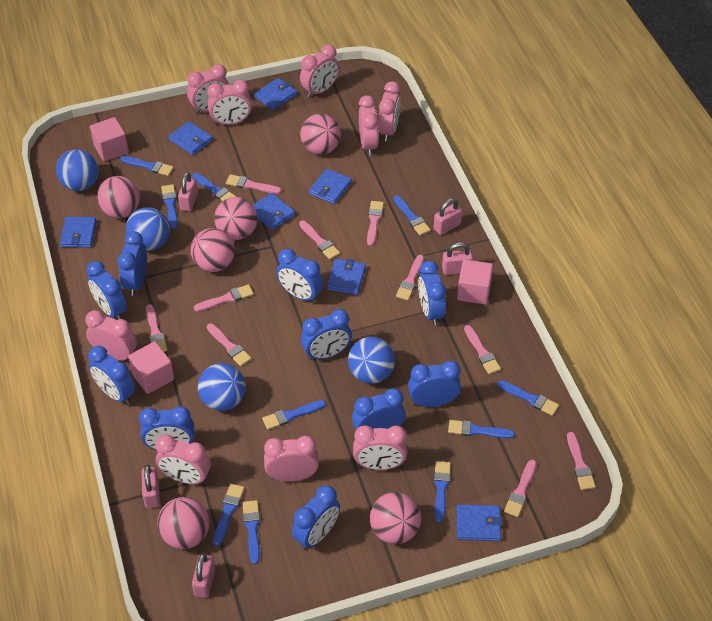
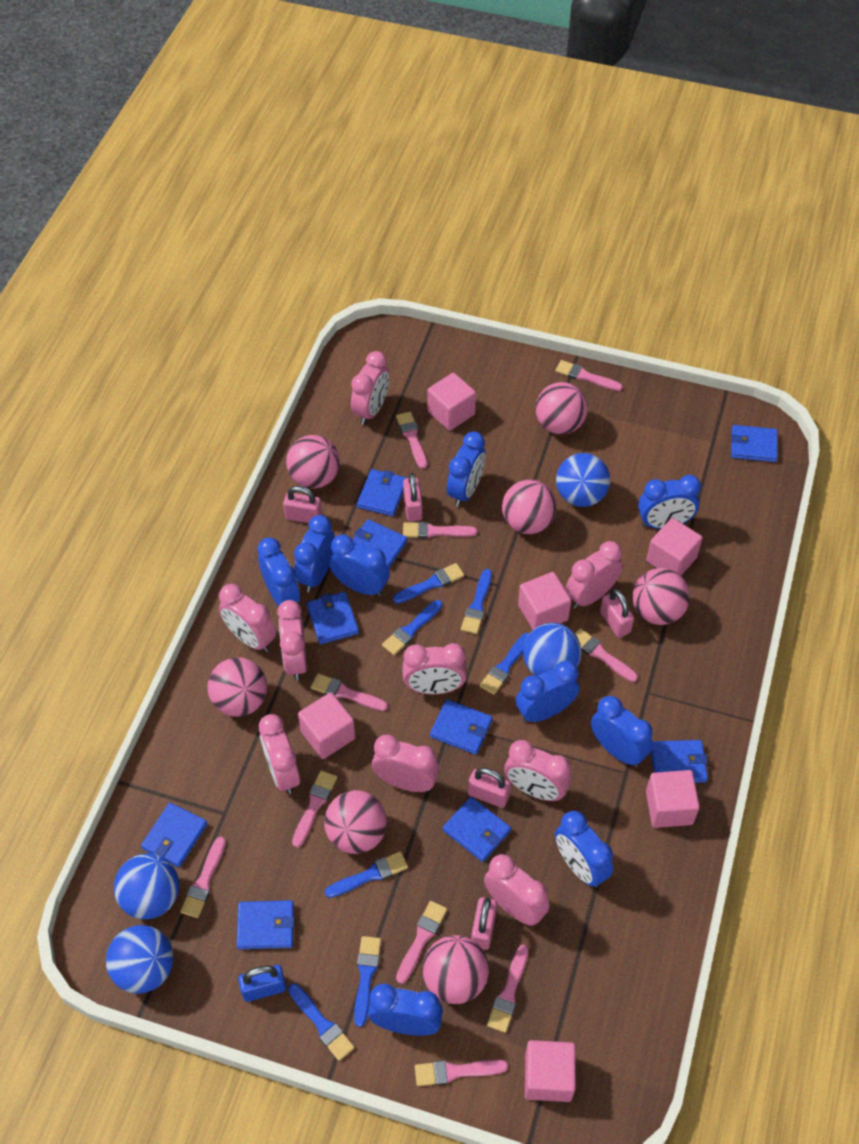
blue brush: 10 -> 7
blue clock: 10 -> 9
blue padlock: 0 -> 1
blue wallet: 7 -> 9
pink ball: 6 -> 7
pink cube: 3 -> 6

